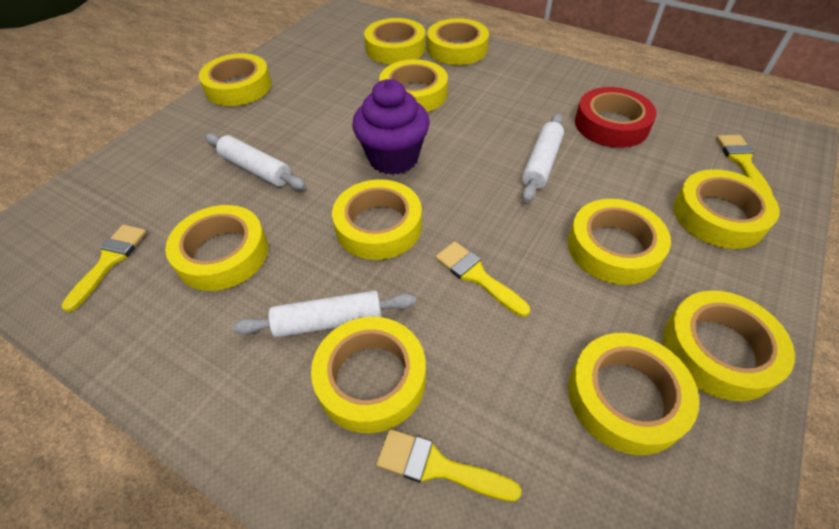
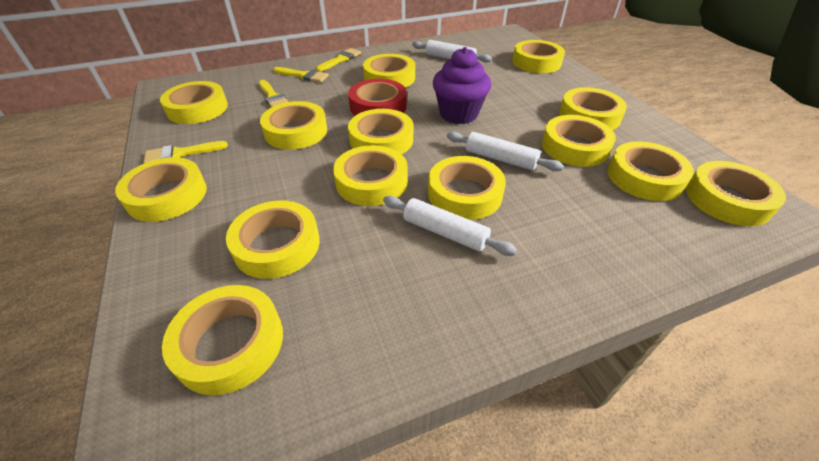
yellow tape: 11 -> 14

